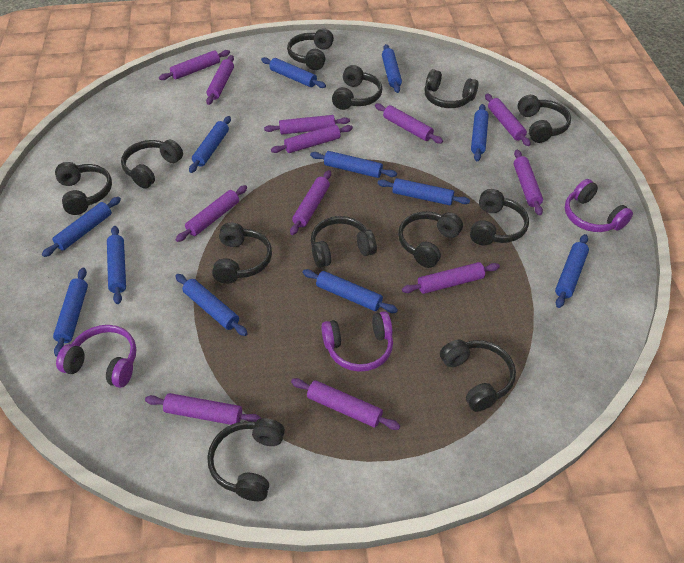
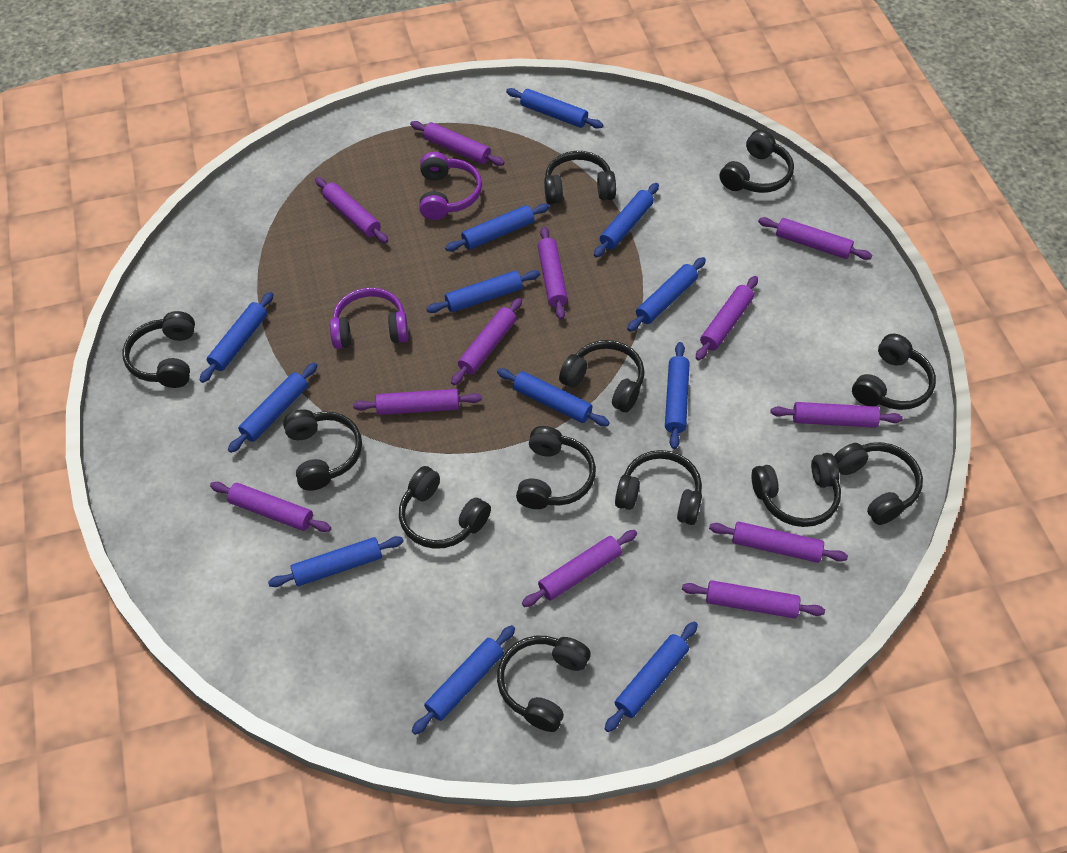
purple headphones: 3 -> 2

